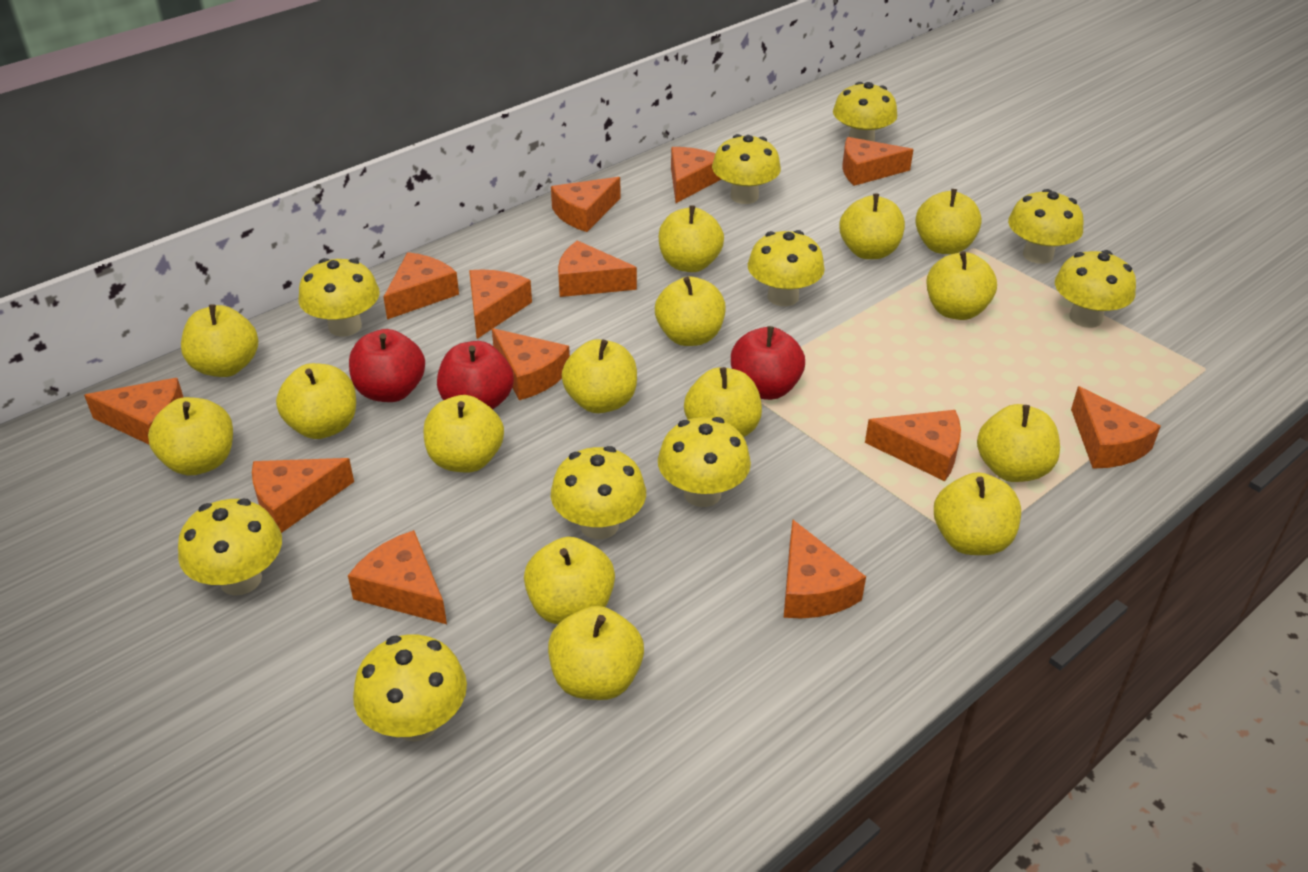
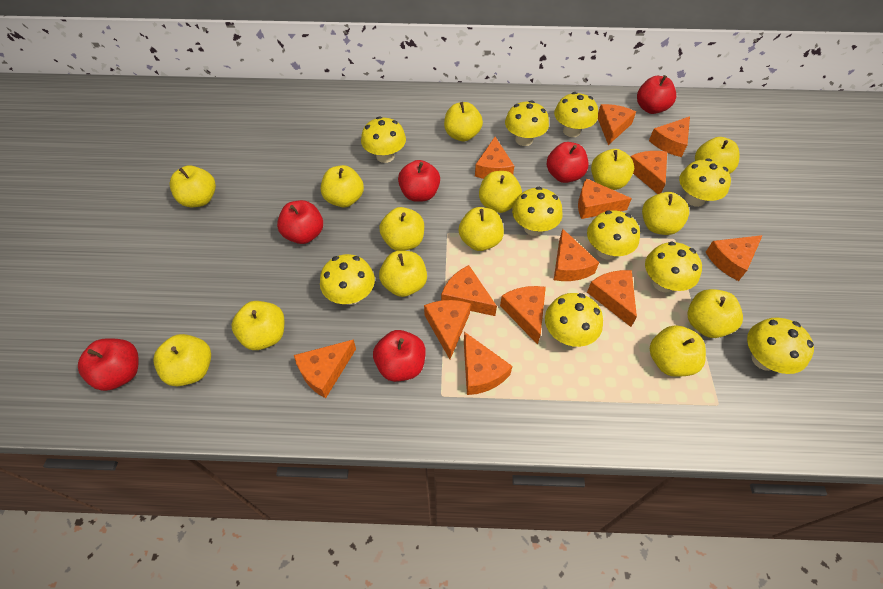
red apple: 3 -> 6
yellow apple: 15 -> 14

